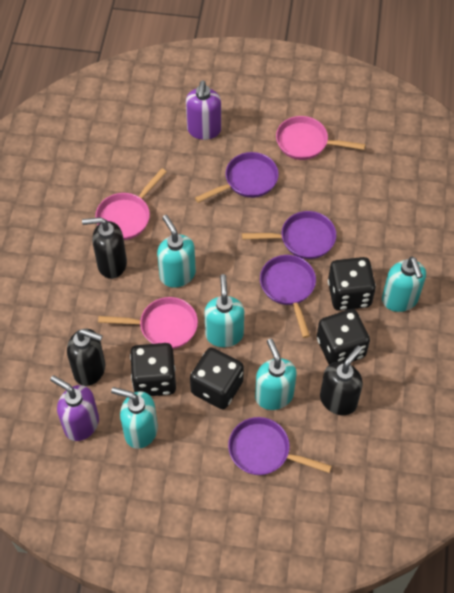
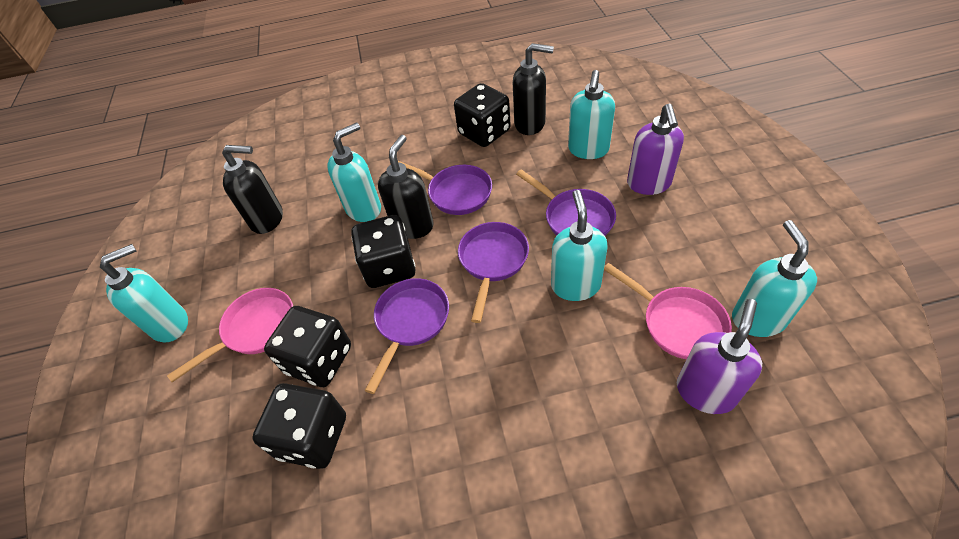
pink pan: 3 -> 2

